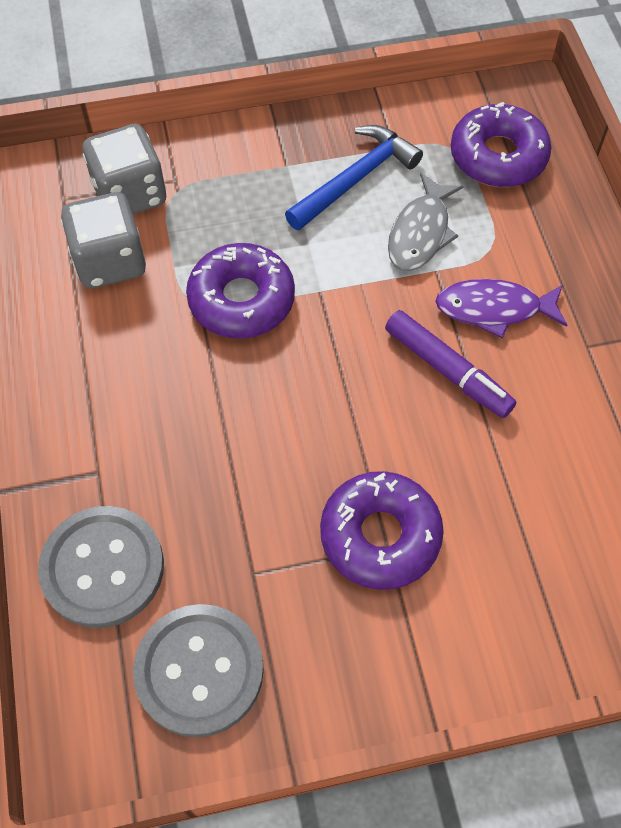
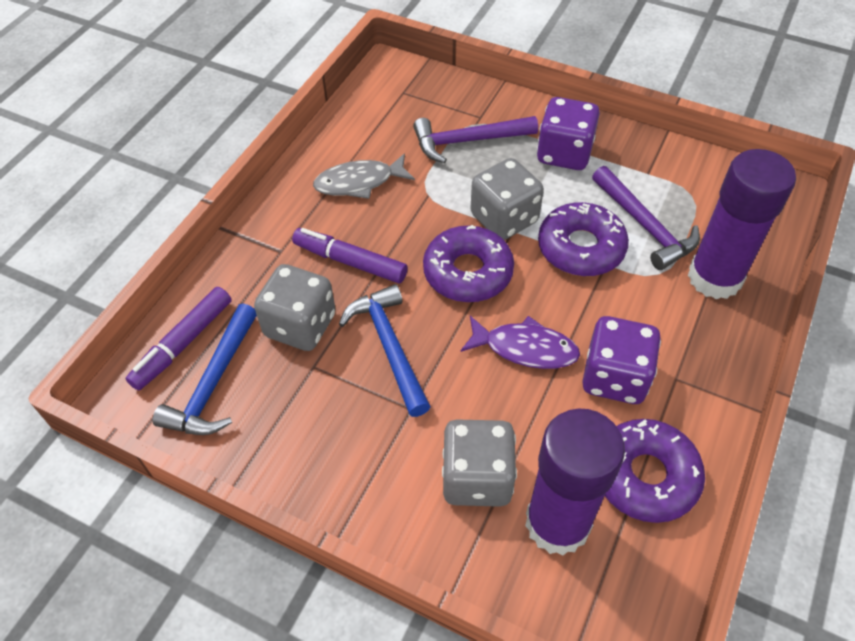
blue hammer: 1 -> 2
grey button: 2 -> 0
grey dice: 2 -> 3
purple dice: 0 -> 2
purple glue stick: 0 -> 2
purple hammer: 0 -> 2
purple marker: 1 -> 2

